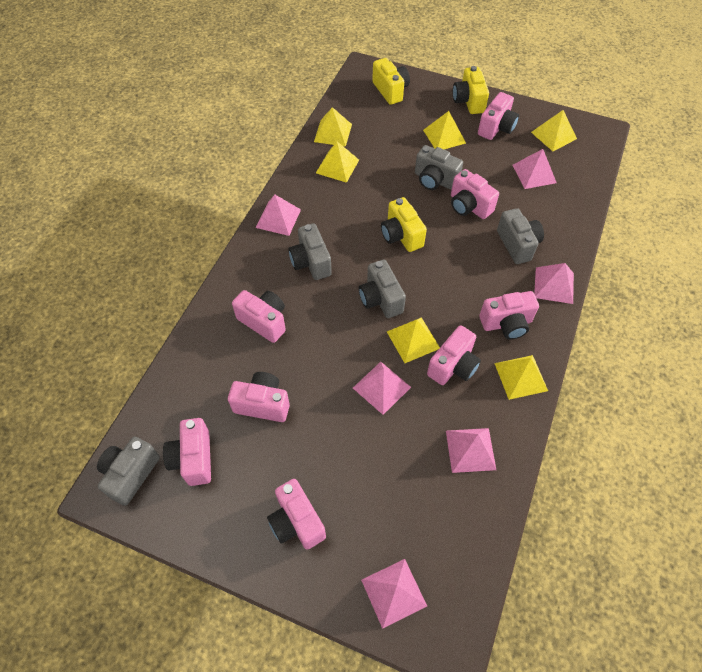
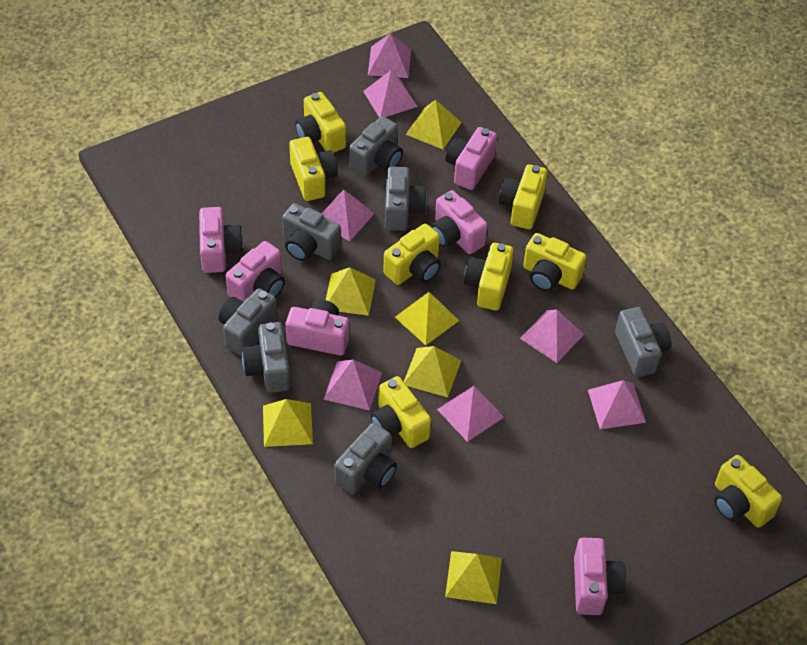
grey camera: 5 -> 7
pink camera: 8 -> 6
pink pyramid: 6 -> 7
yellow camera: 3 -> 8

